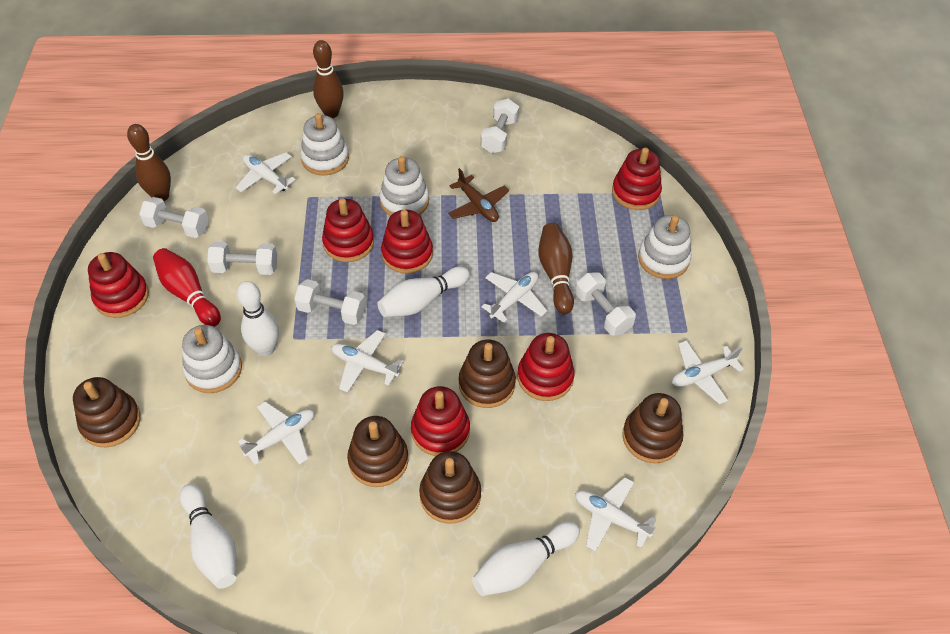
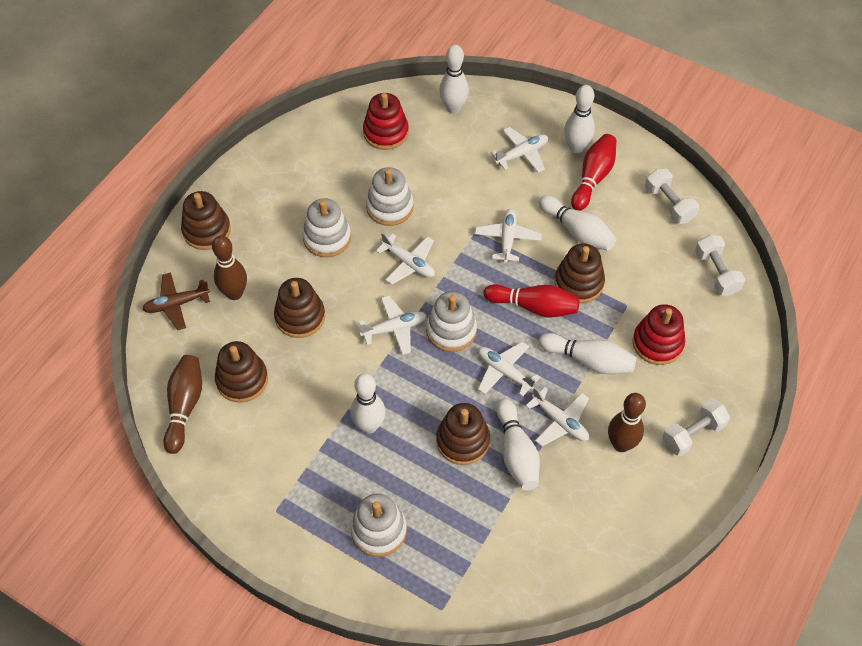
red bowling pin: 1 -> 2
red stacking toy: 6 -> 2
white bowling pin: 4 -> 6
white dumbbell: 5 -> 3

